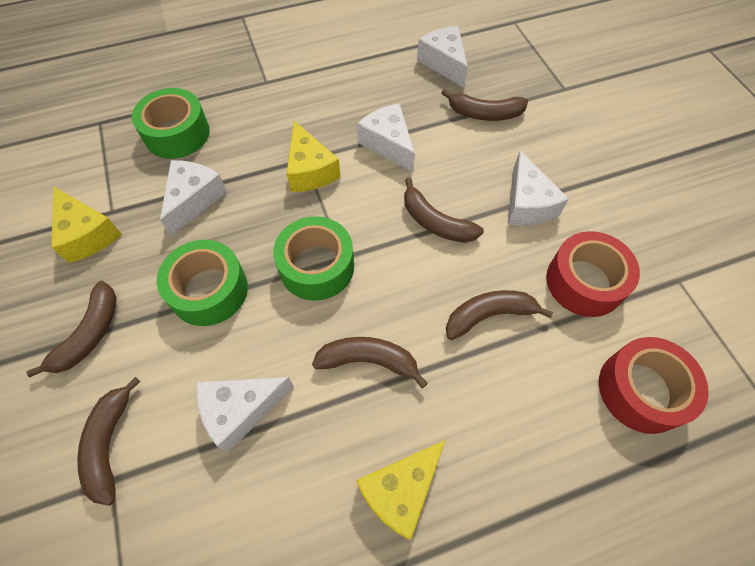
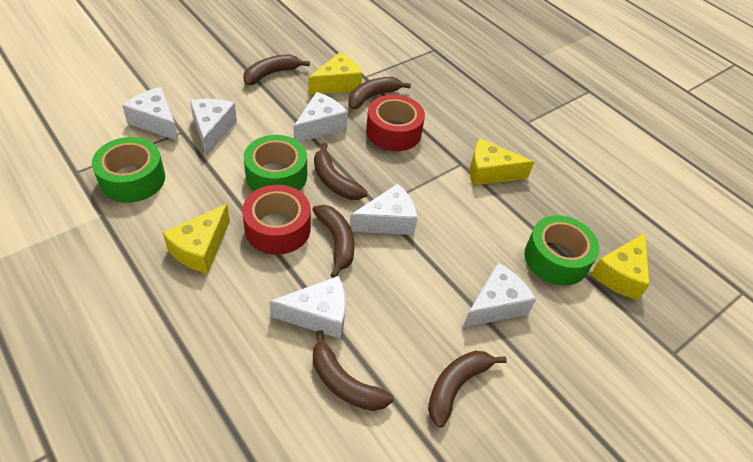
white cheese: 5 -> 6
yellow cheese: 3 -> 4

